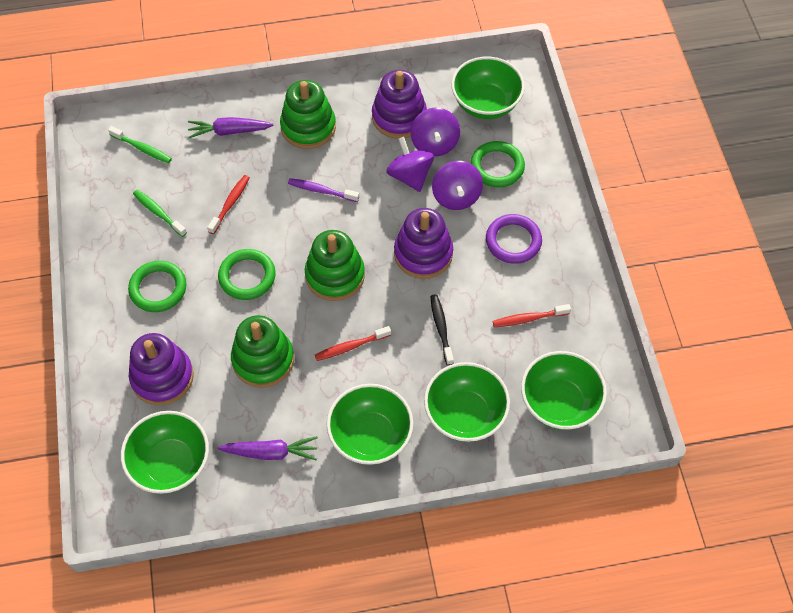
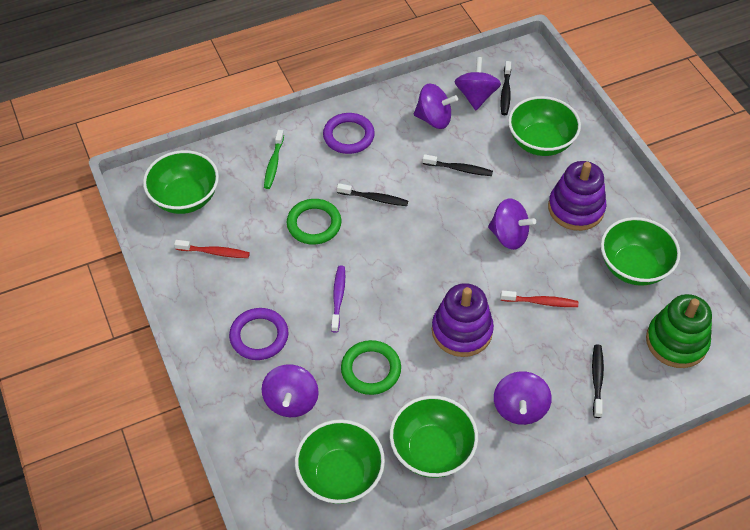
black toothbrush: 1 -> 4
green ring: 3 -> 2
green stacking toy: 3 -> 1
green toothbrush: 2 -> 1
purple carrot: 2 -> 0
purple ring: 1 -> 2
purple spinning top: 3 -> 5
purple stacking toy: 3 -> 2
red toothbrush: 3 -> 2

